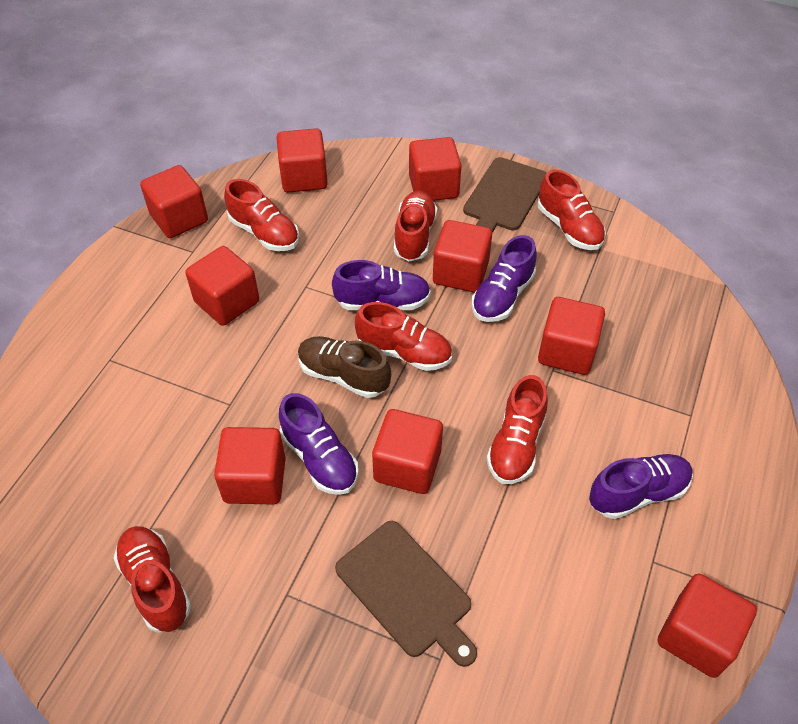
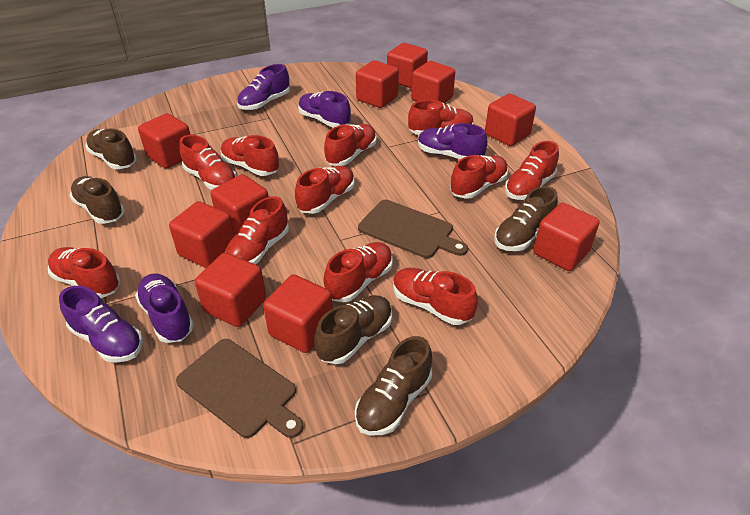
brown shoe: 1 -> 5
purple shoe: 4 -> 5
red cube: 9 -> 10
red shoe: 6 -> 11

